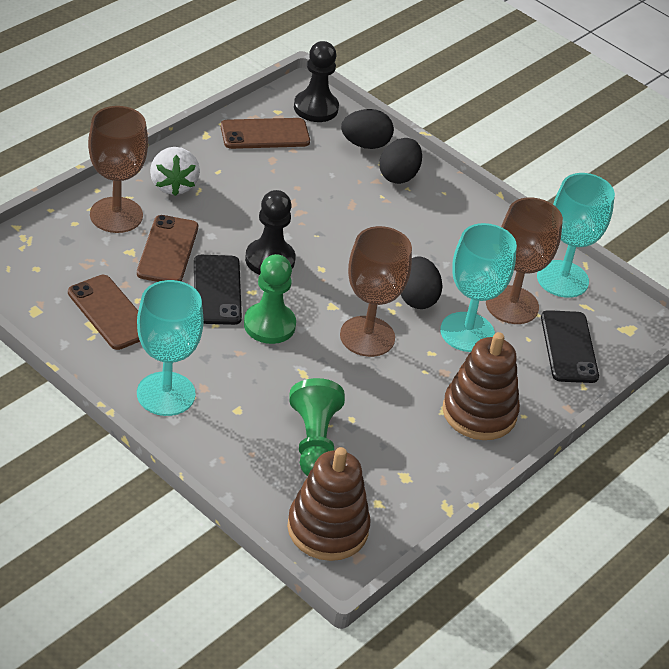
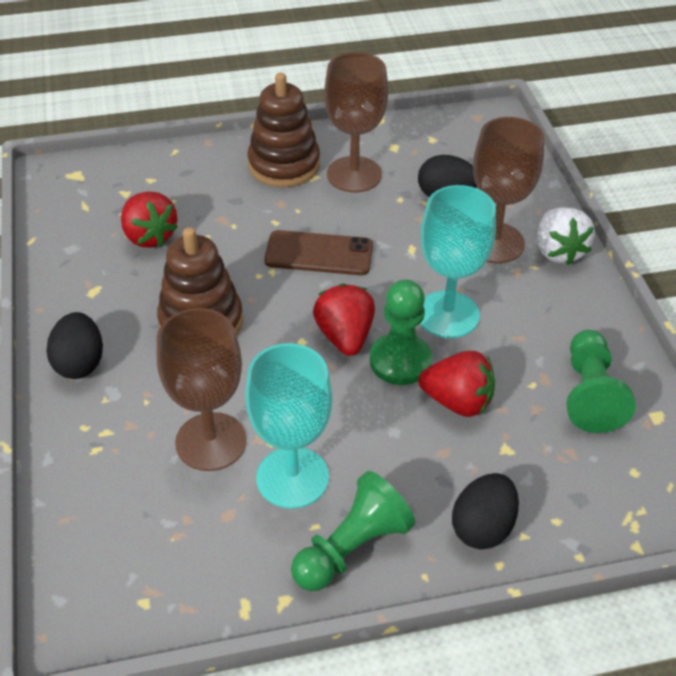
black pawn: 2 -> 0
black phone: 2 -> 0
brown phone: 3 -> 1
green pawn: 2 -> 3
red strawberry: 0 -> 3
turquoise goblet: 3 -> 2

